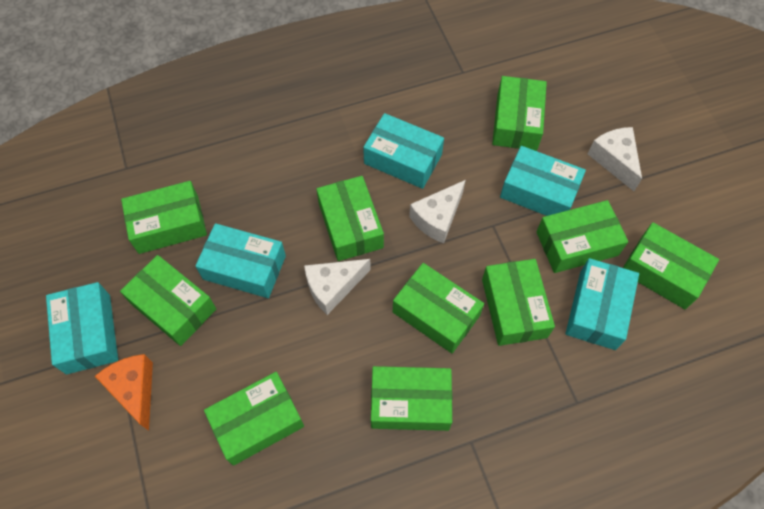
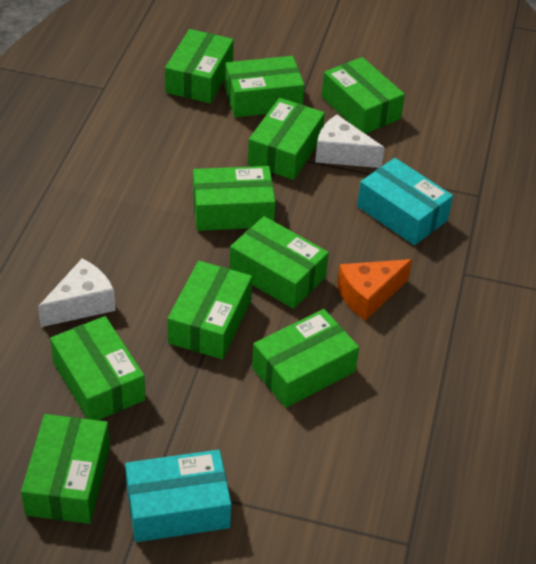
turquoise box: 5 -> 2
white cheese: 3 -> 2

